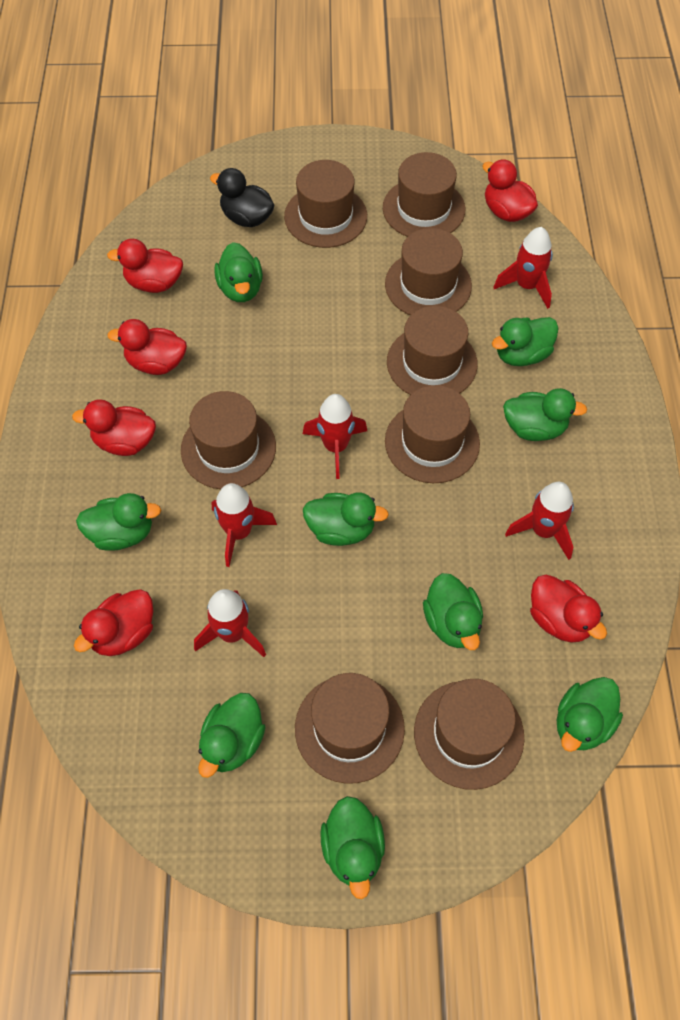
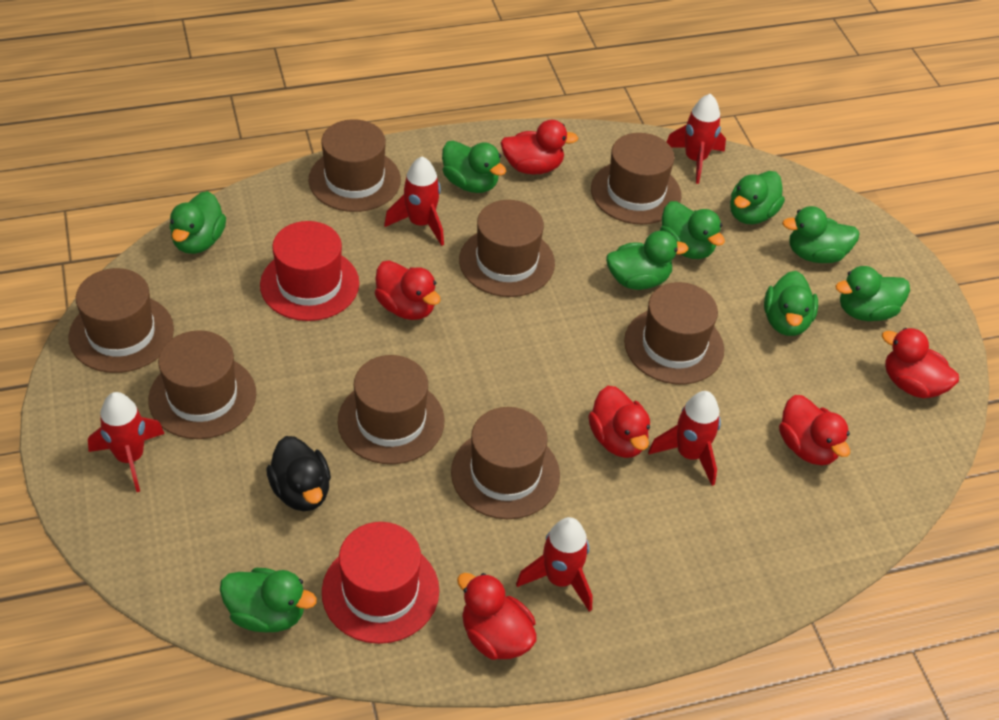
red hat: 0 -> 2

